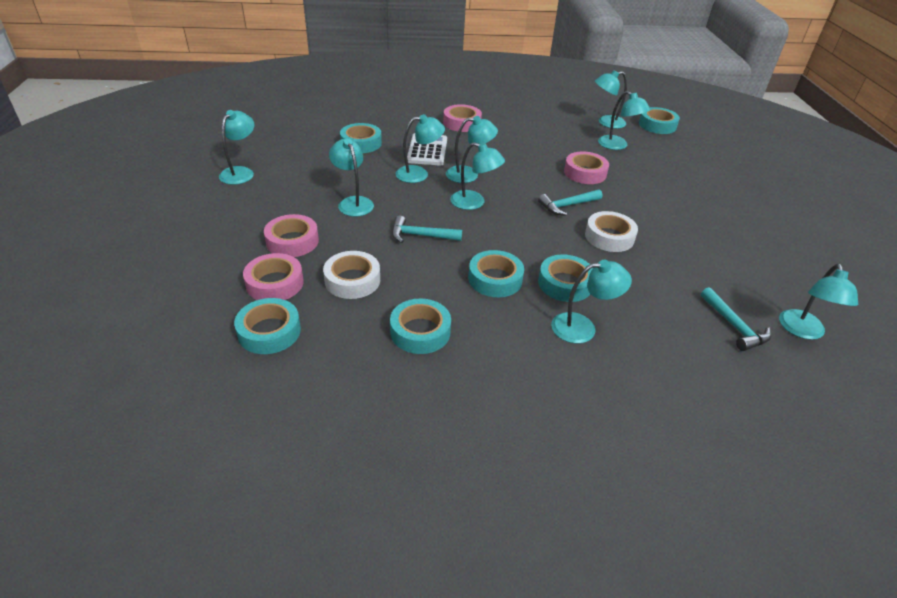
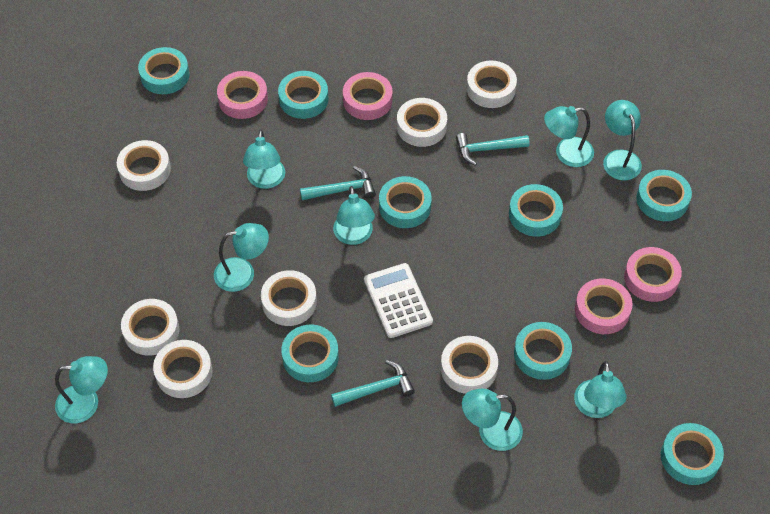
turquoise lamp: 9 -> 8
turquoise tape: 6 -> 8
white tape: 2 -> 7

